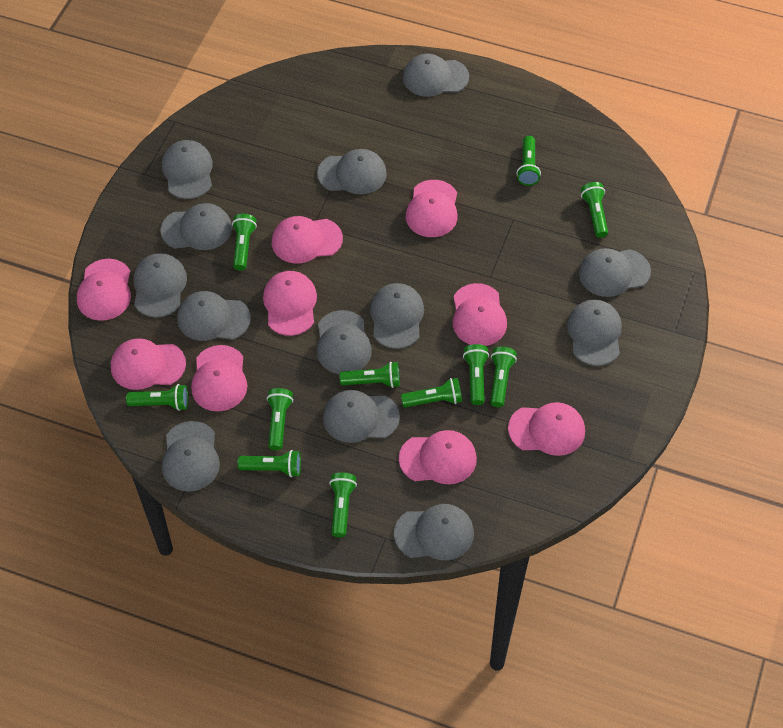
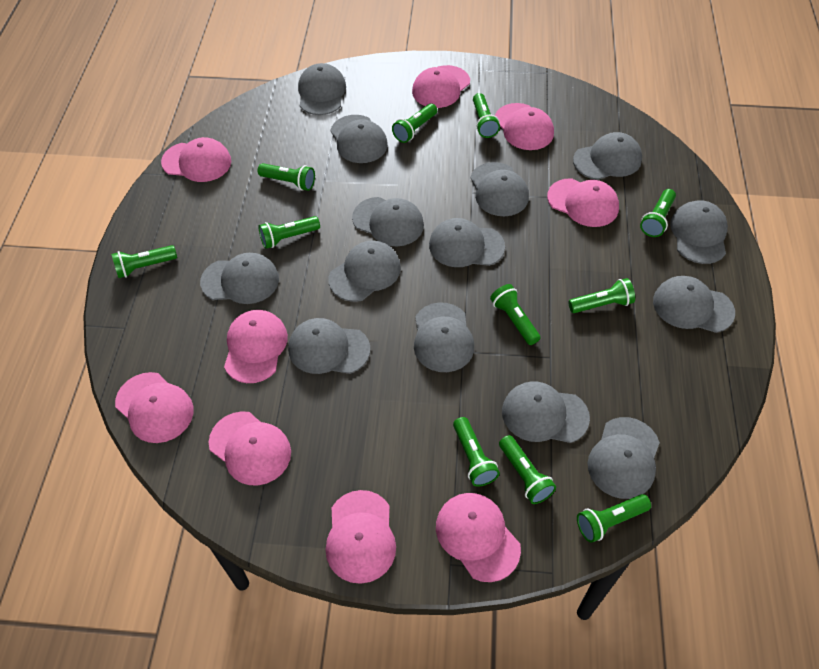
grey cap: 13 -> 14

